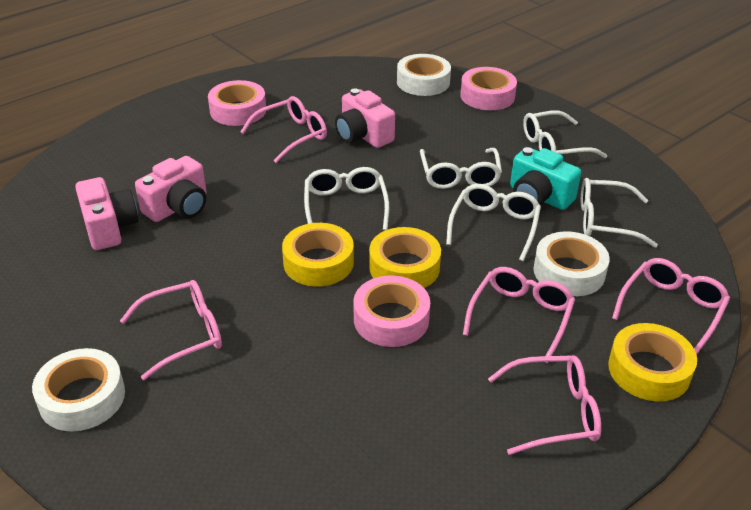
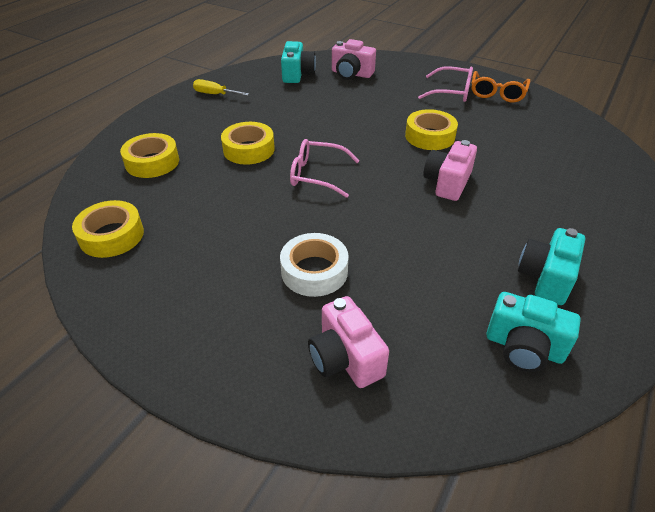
orange glasses: 0 -> 1
pink glasses: 5 -> 2
pink tape: 3 -> 0
turquoise camera: 1 -> 3
white glasses: 5 -> 0
white tape: 3 -> 1
yellow screwdriver: 0 -> 1
yellow tape: 3 -> 4

